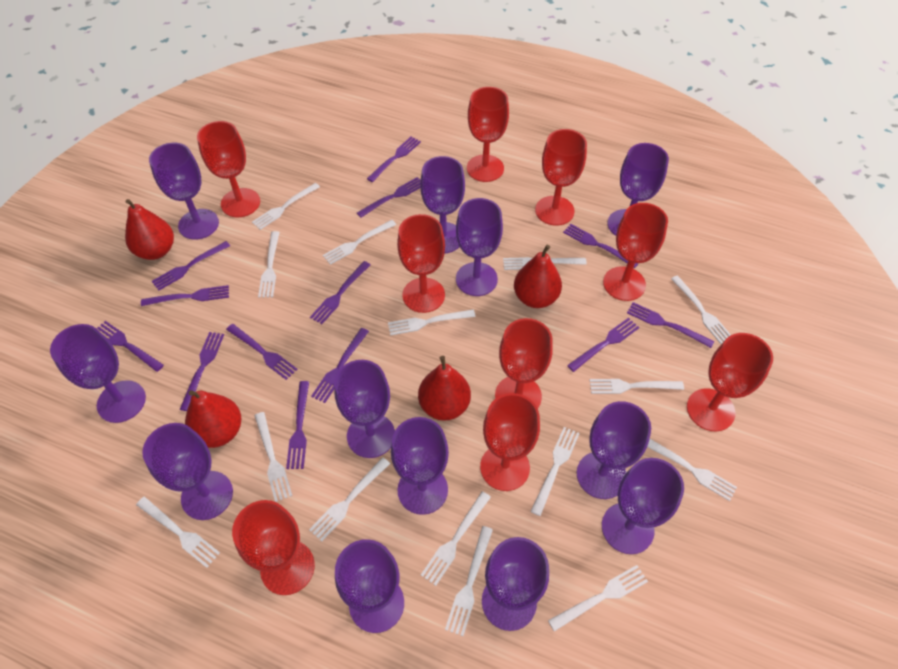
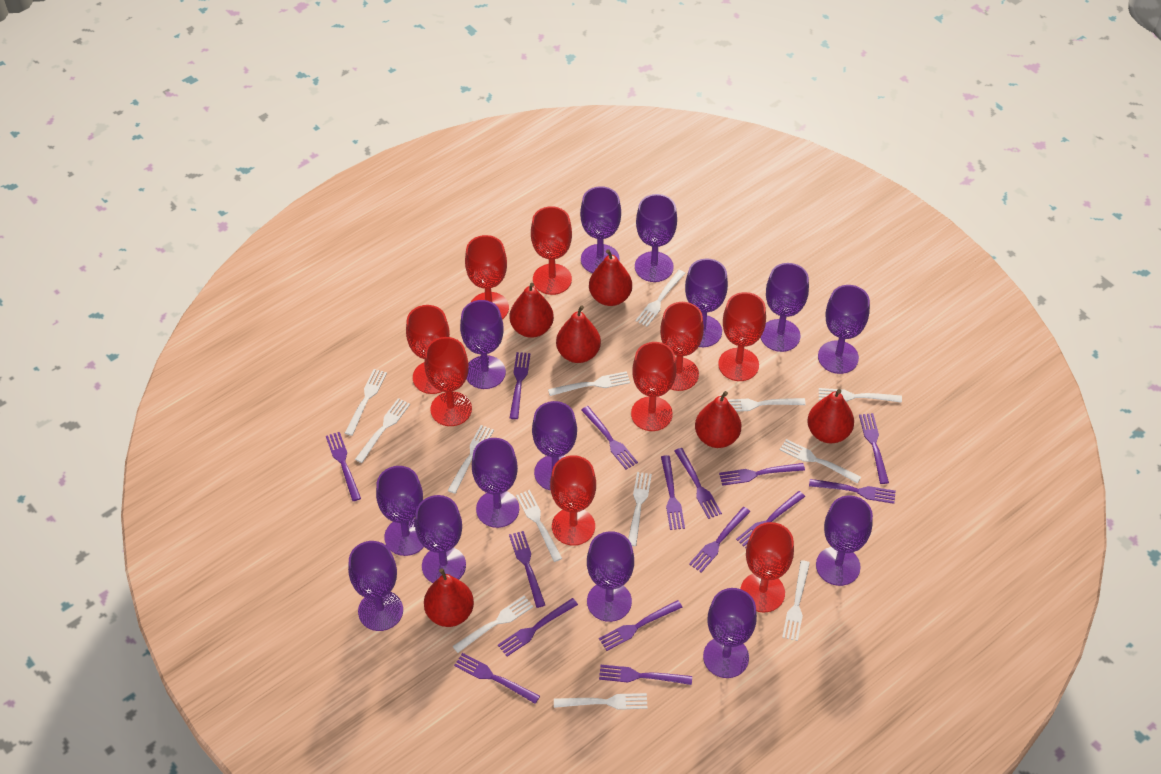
purple fork: 13 -> 15
purple goblet: 12 -> 14
red pear: 4 -> 6
white fork: 15 -> 13

